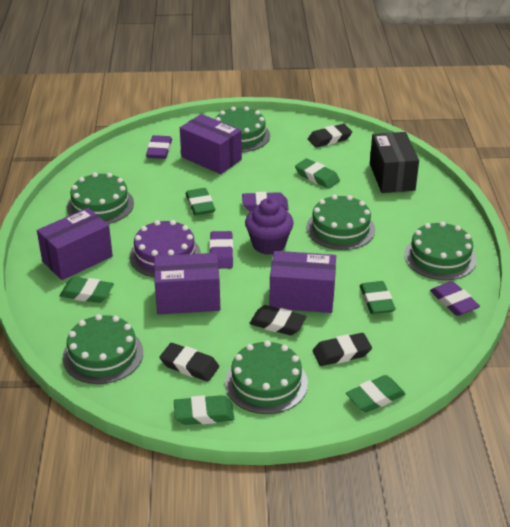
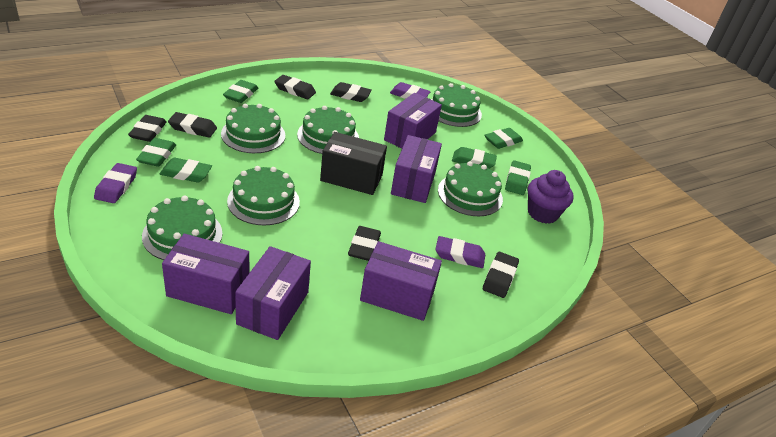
black eraser: 4 -> 6
purple box: 4 -> 5
purple cake: 1 -> 0
purple eraser: 4 -> 3

